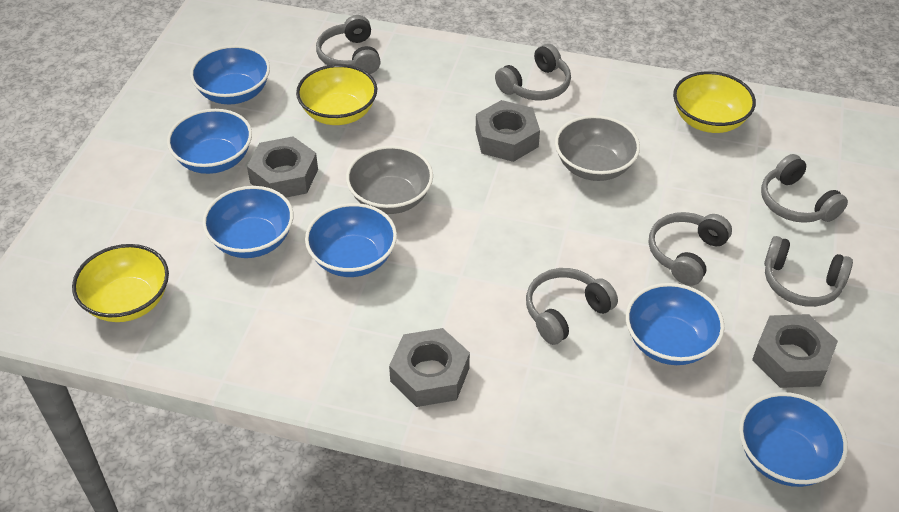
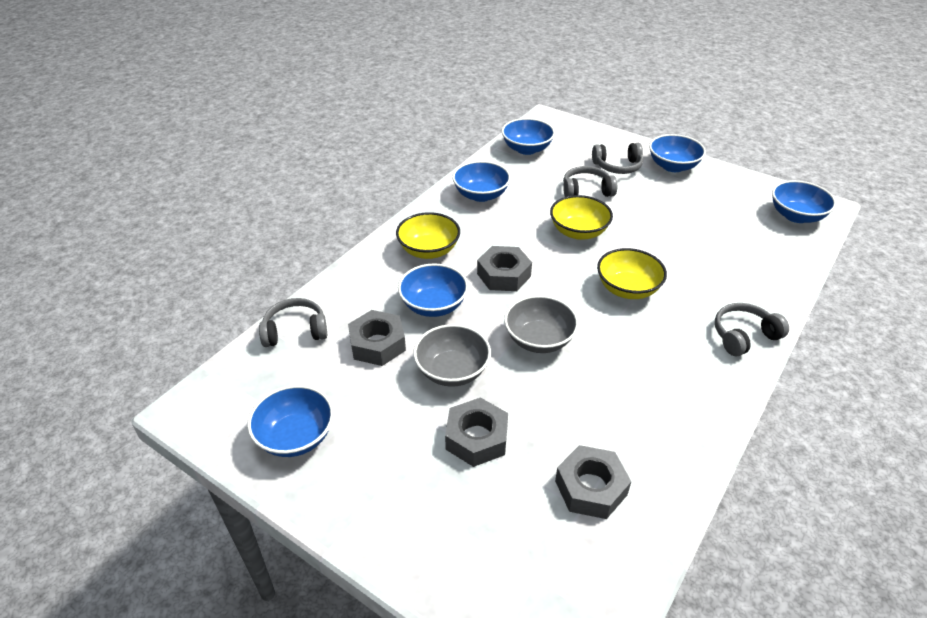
grey headphones: 6 -> 4

